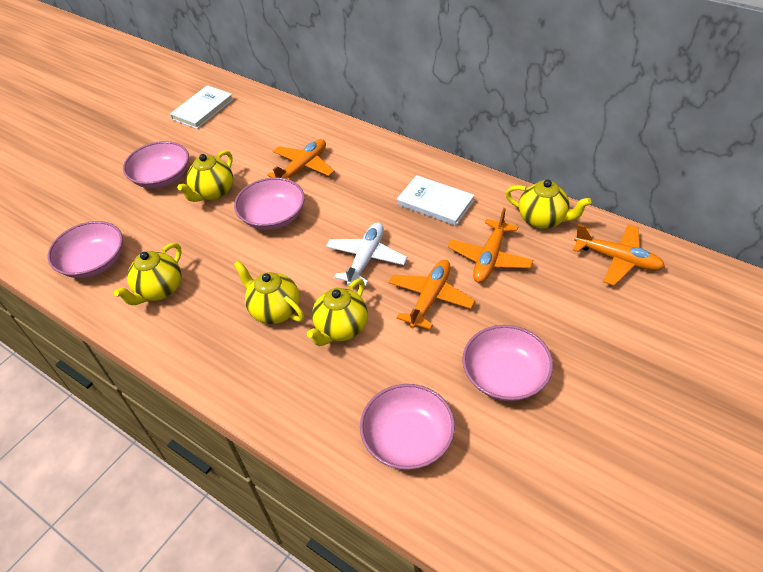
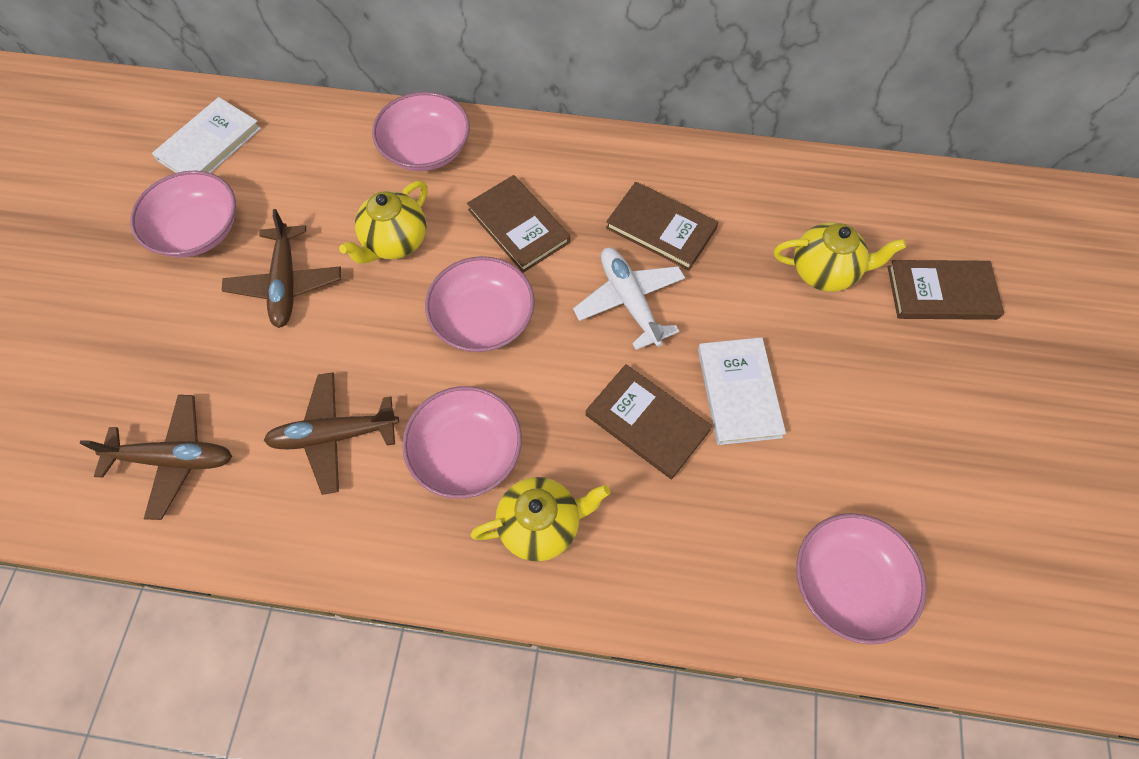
brown book: 0 -> 4
brown plane: 0 -> 3
orange plane: 4 -> 0
yellow teapot: 5 -> 3

